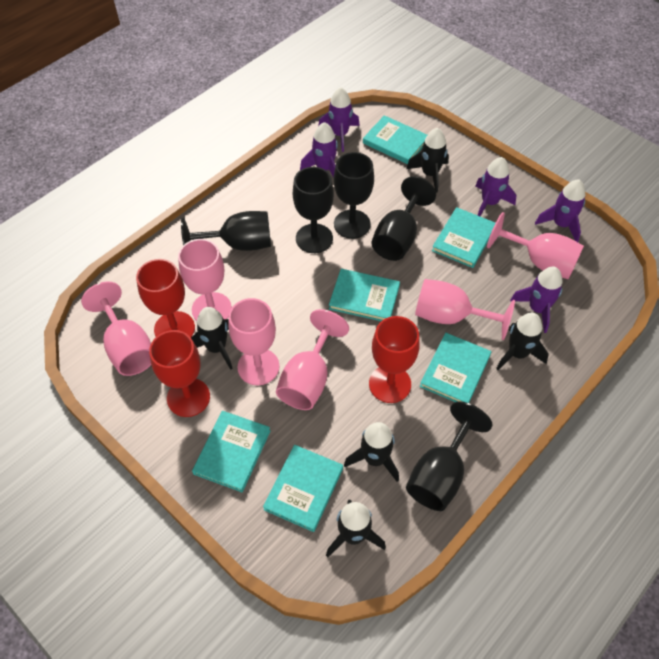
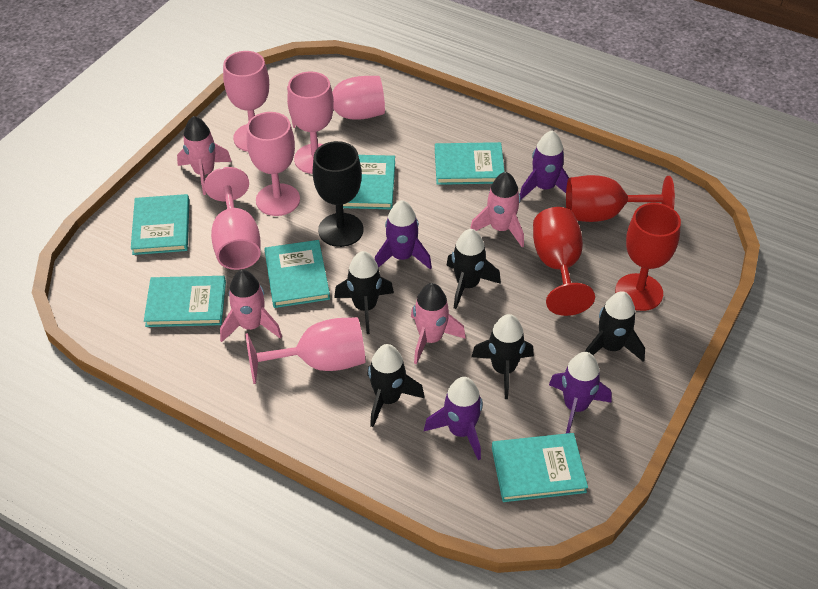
black goblet: 5 -> 1
pink rocket: 0 -> 4
purple rocket: 5 -> 4

